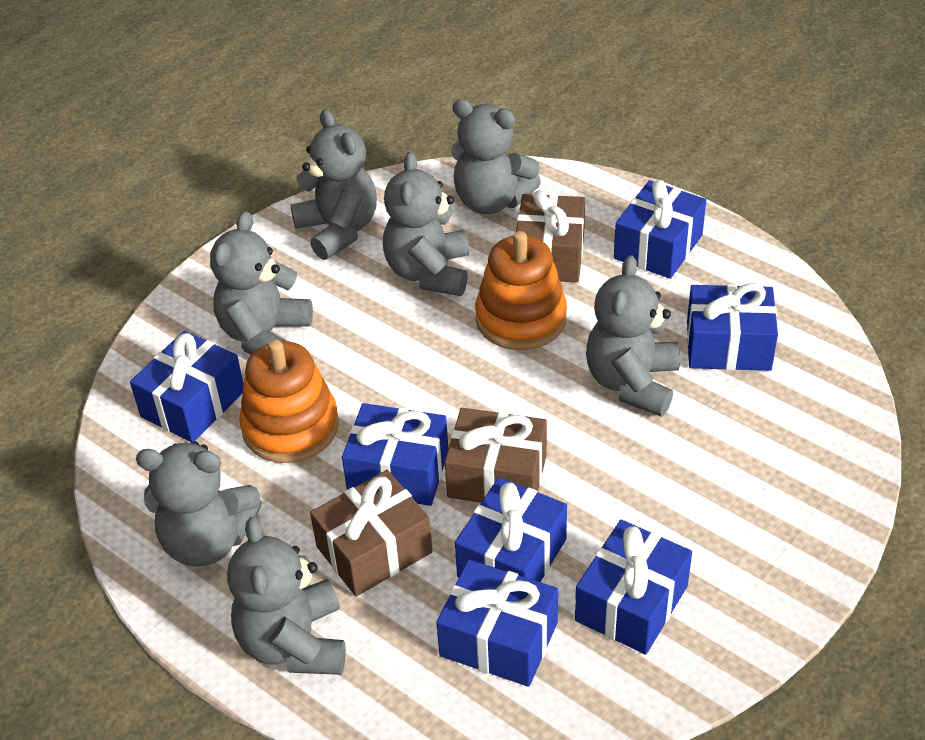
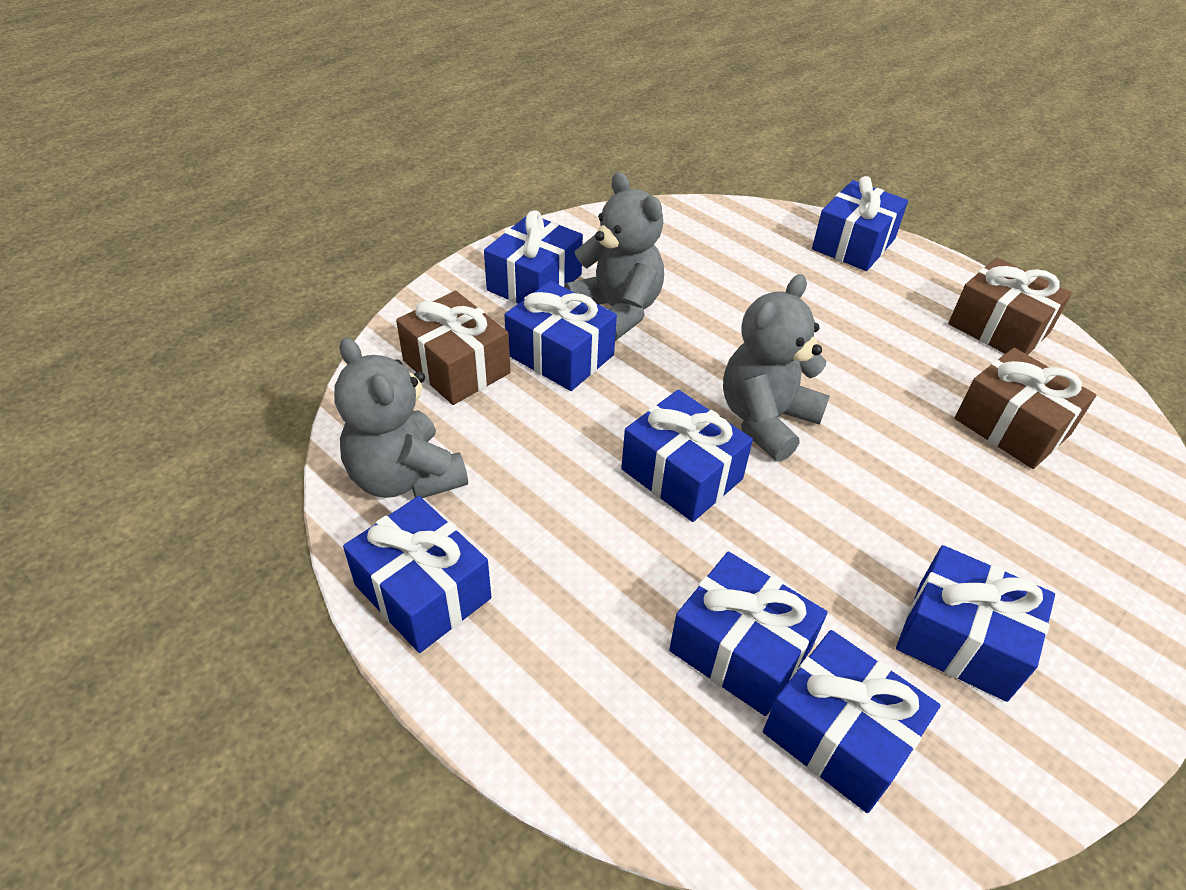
blue gift: 7 -> 8
grey teddy bear: 7 -> 3
orange stacking toy: 2 -> 0

